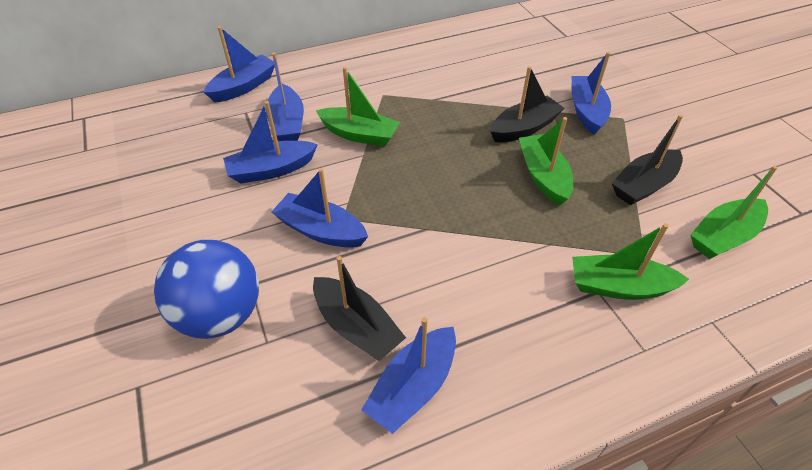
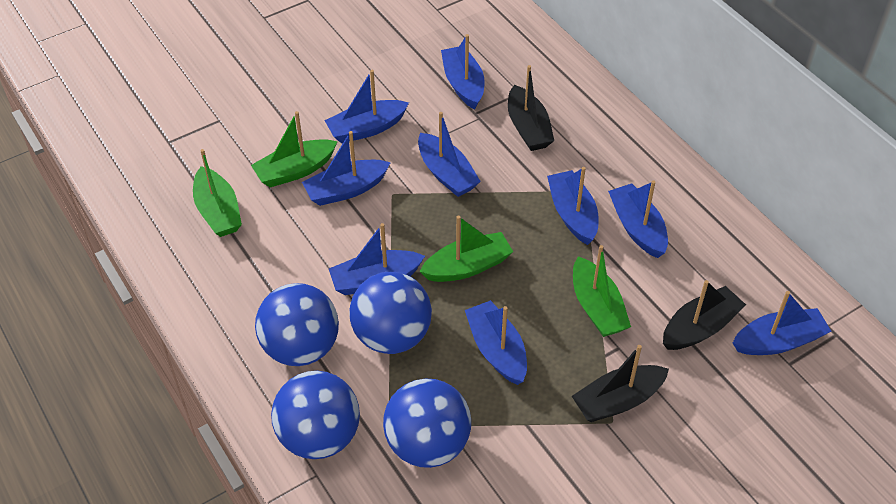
blue ball: 1 -> 4
blue boat: 6 -> 9

